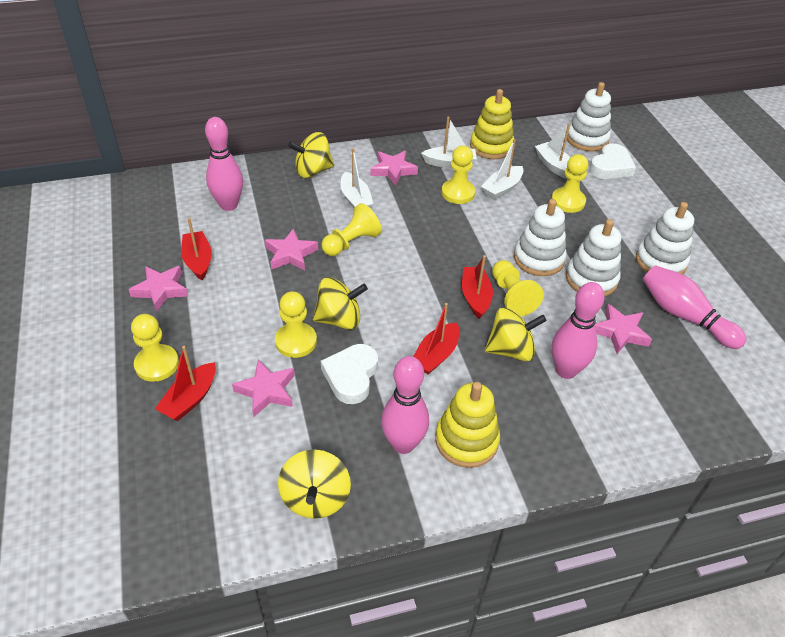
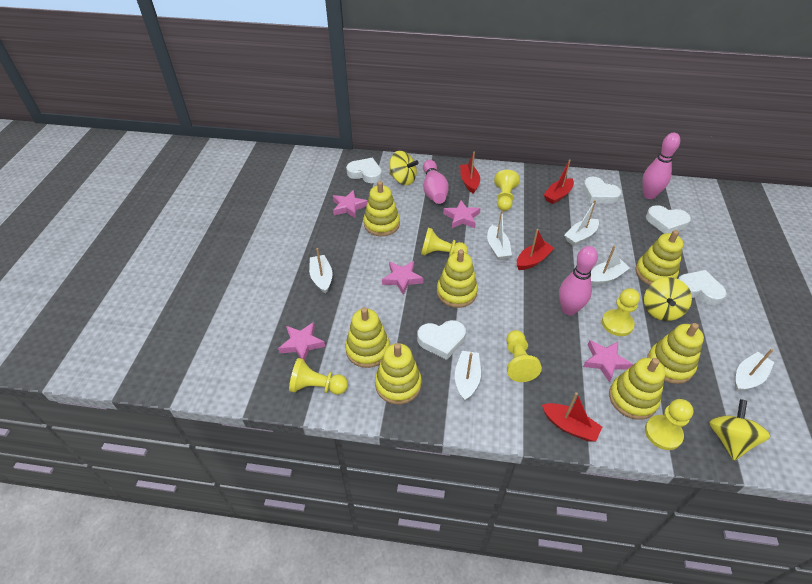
pink bowling pin: 4 -> 3
white boat: 4 -> 6
white heart: 2 -> 5
white stacking toy: 4 -> 0
yellow spinning top: 4 -> 3
yellow stacking toy: 2 -> 7

